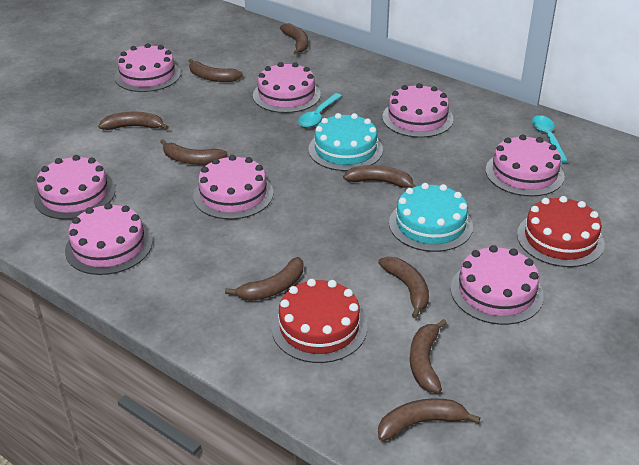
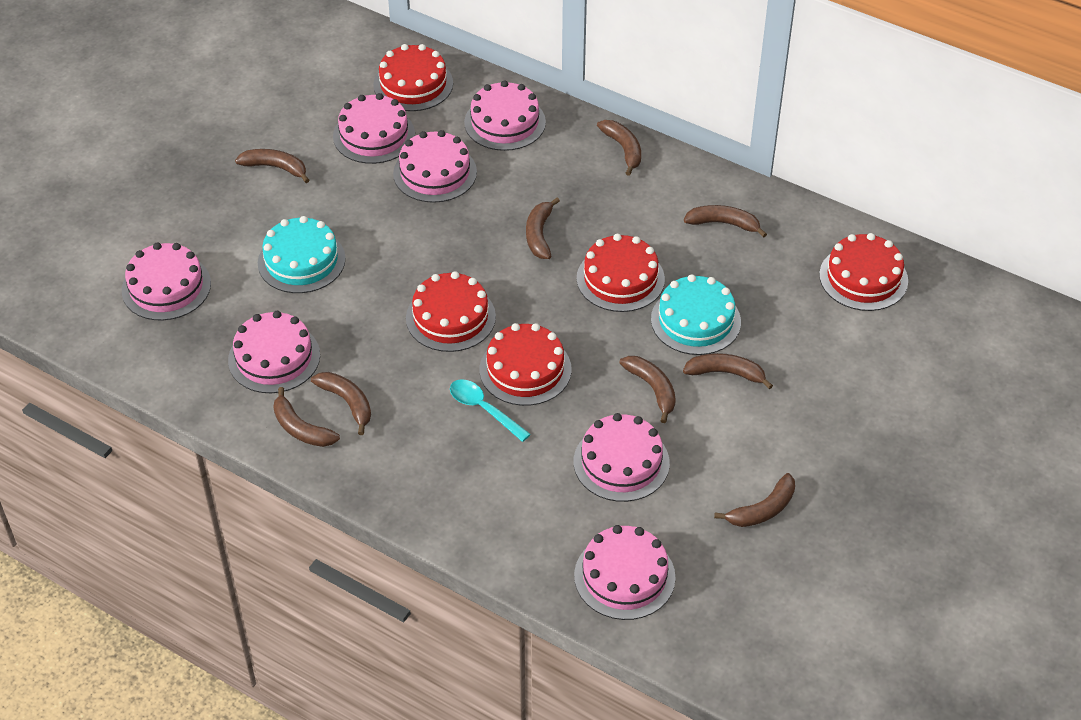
pink cake: 8 -> 7
red cake: 2 -> 5
turquoise spoon: 2 -> 1

